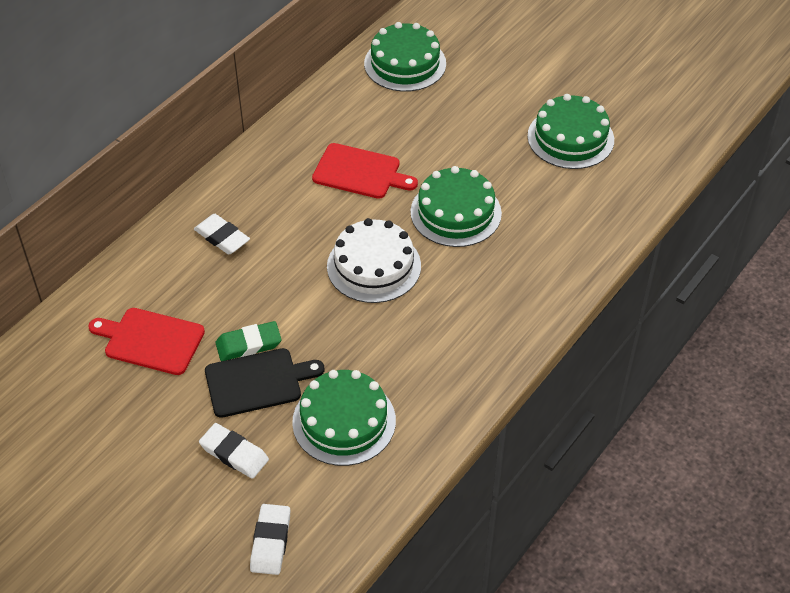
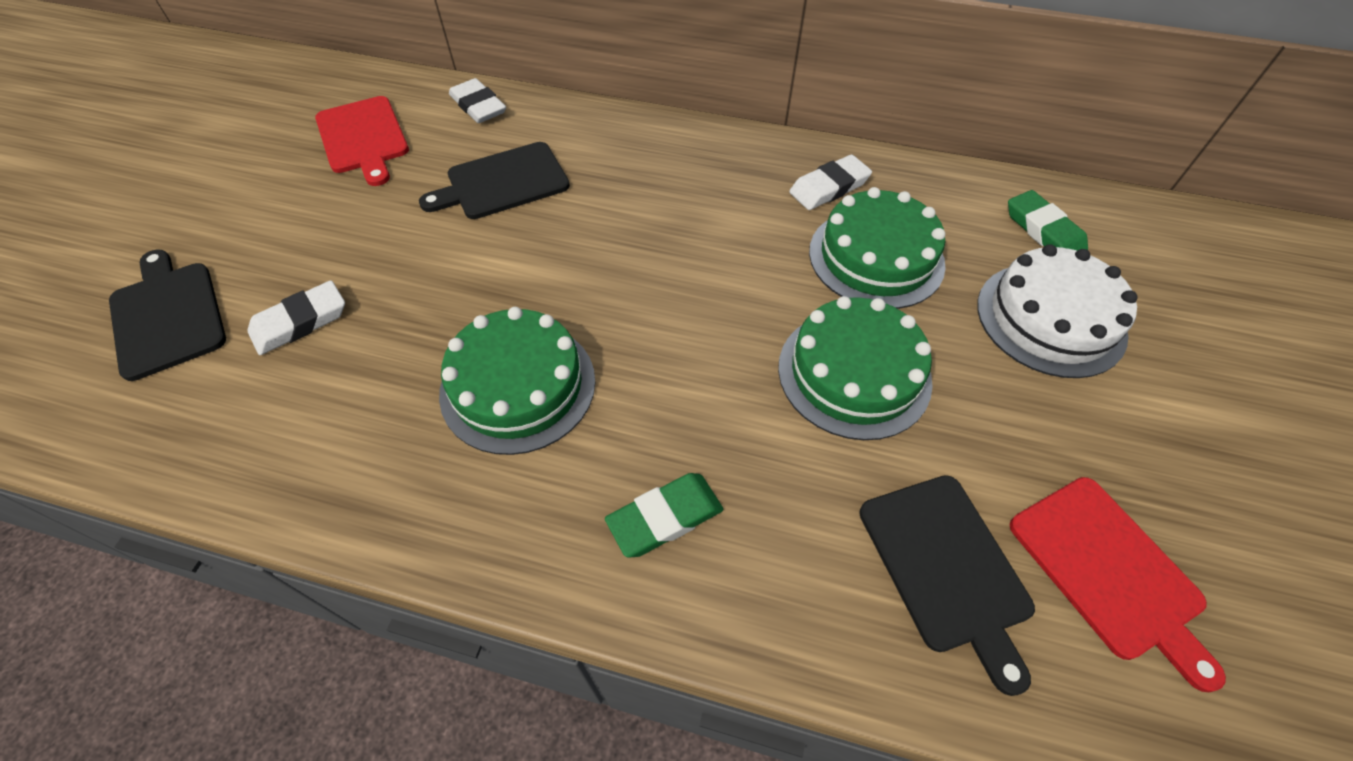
black cutting board: 1 -> 3
green cake: 4 -> 3
green eraser: 1 -> 2

